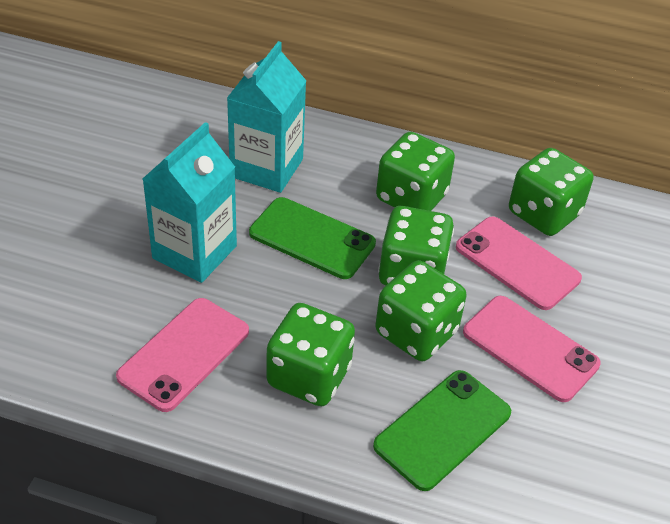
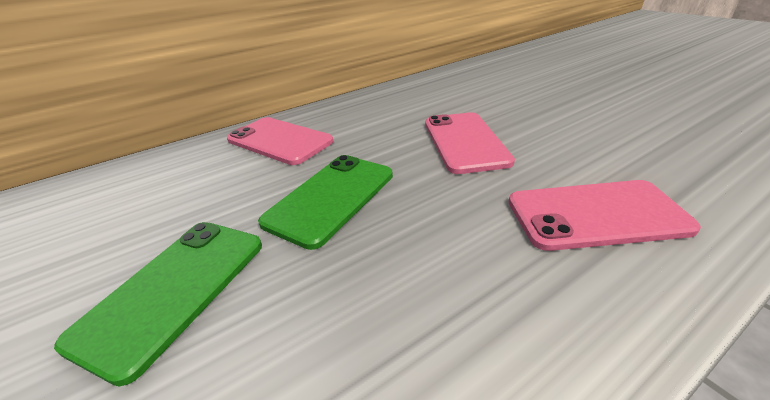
green dice: 5 -> 0
turquoise carton: 2 -> 0

